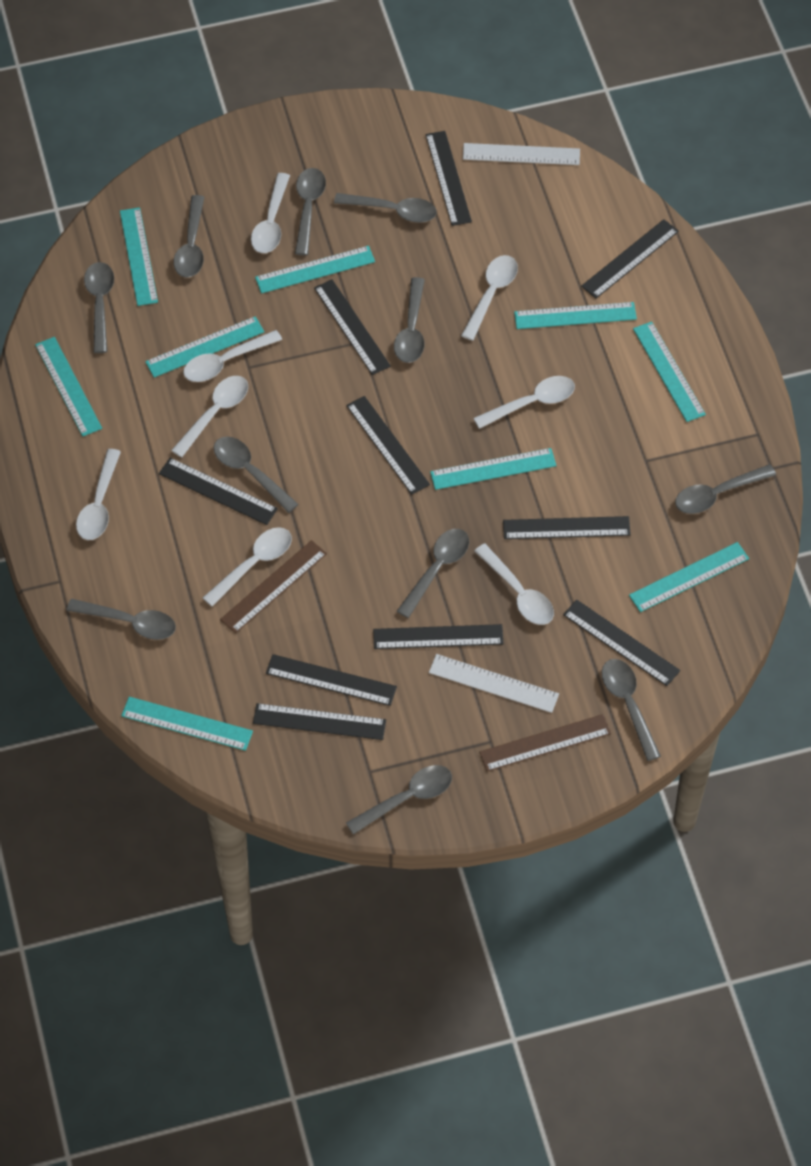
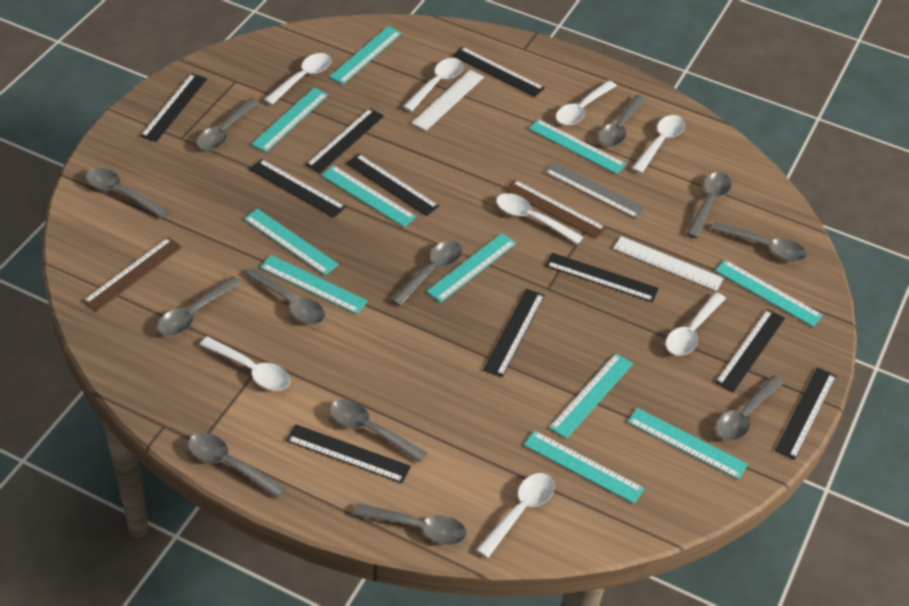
grey ruler: 0 -> 1
grey spoon: 11 -> 12
turquoise ruler: 9 -> 11

